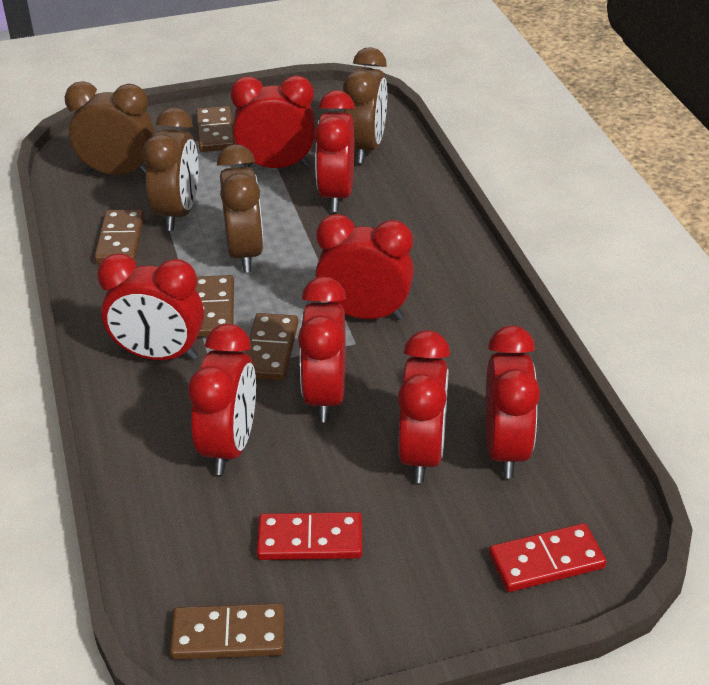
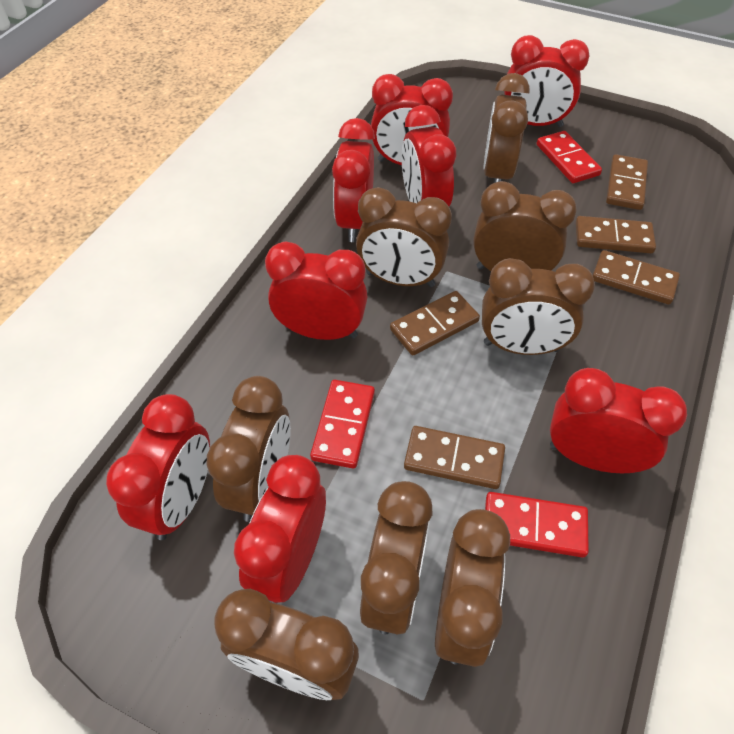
brown clock: 4 -> 8
red domino: 2 -> 3

